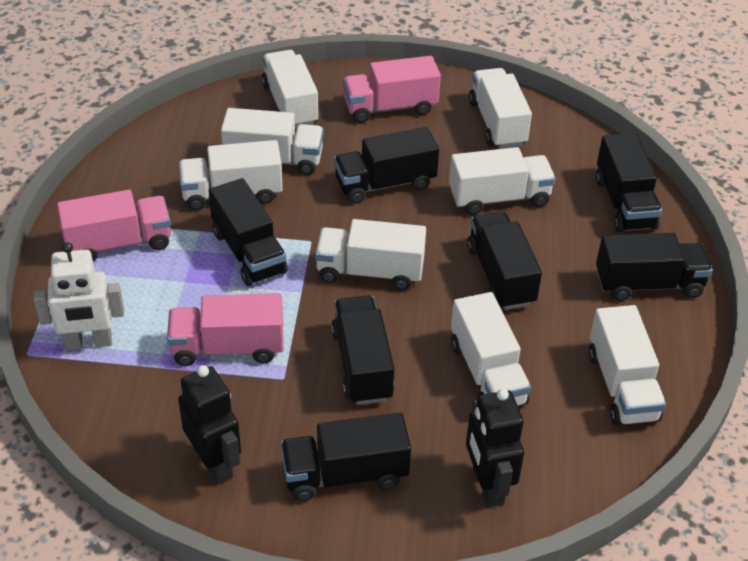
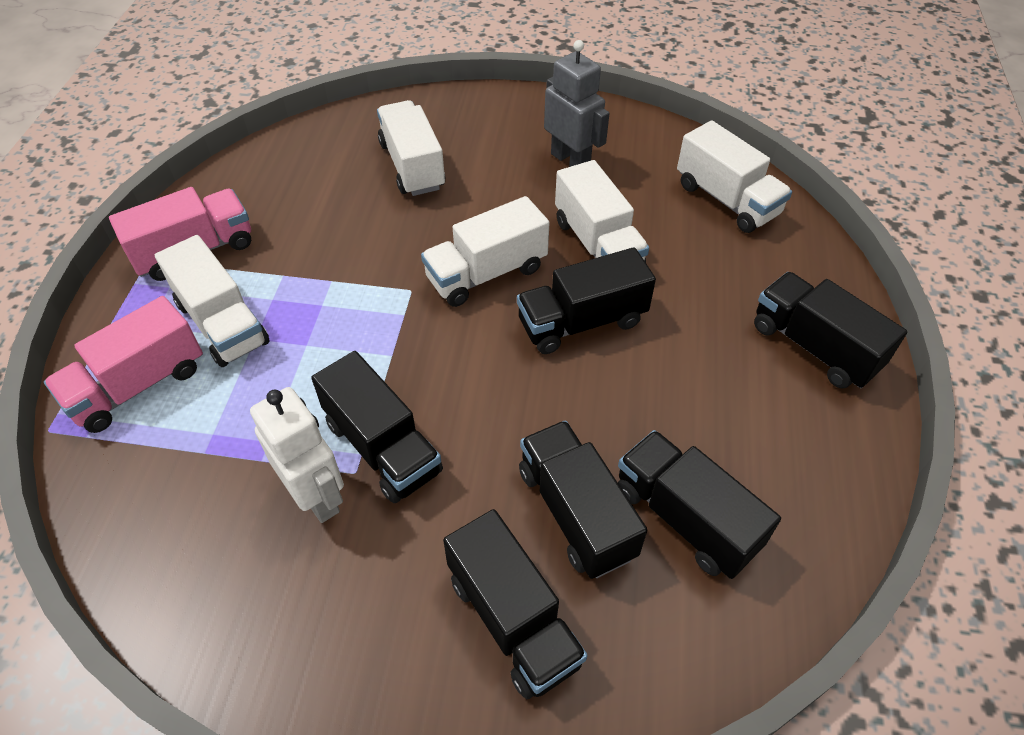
black robot: 2 -> 0
black truck: 7 -> 6
grey robot: 0 -> 1
pink truck: 3 -> 2
white truck: 8 -> 5

